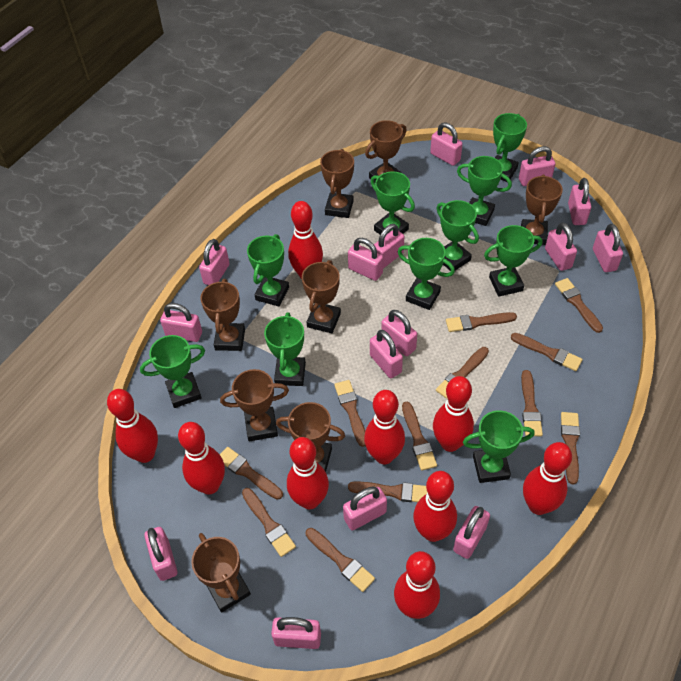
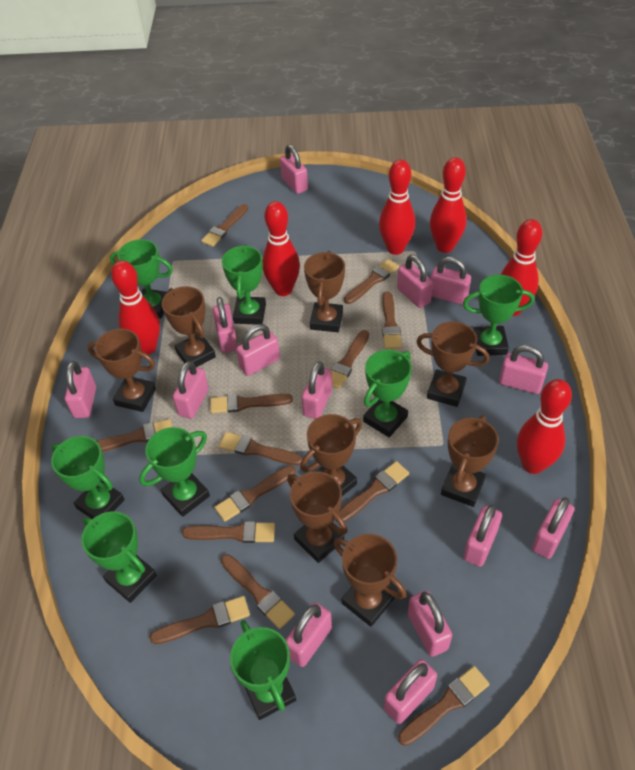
brown brush: 12 -> 13
green trophy: 10 -> 8
pink padlock: 15 -> 14
red bowling pin: 9 -> 6

